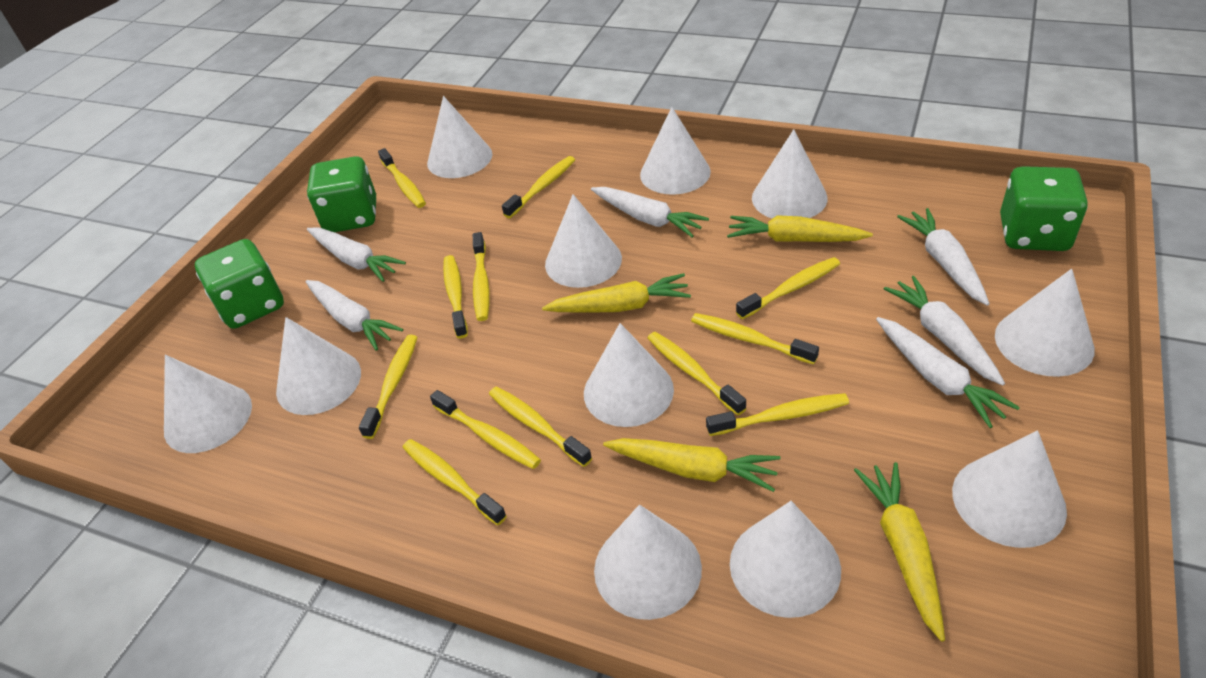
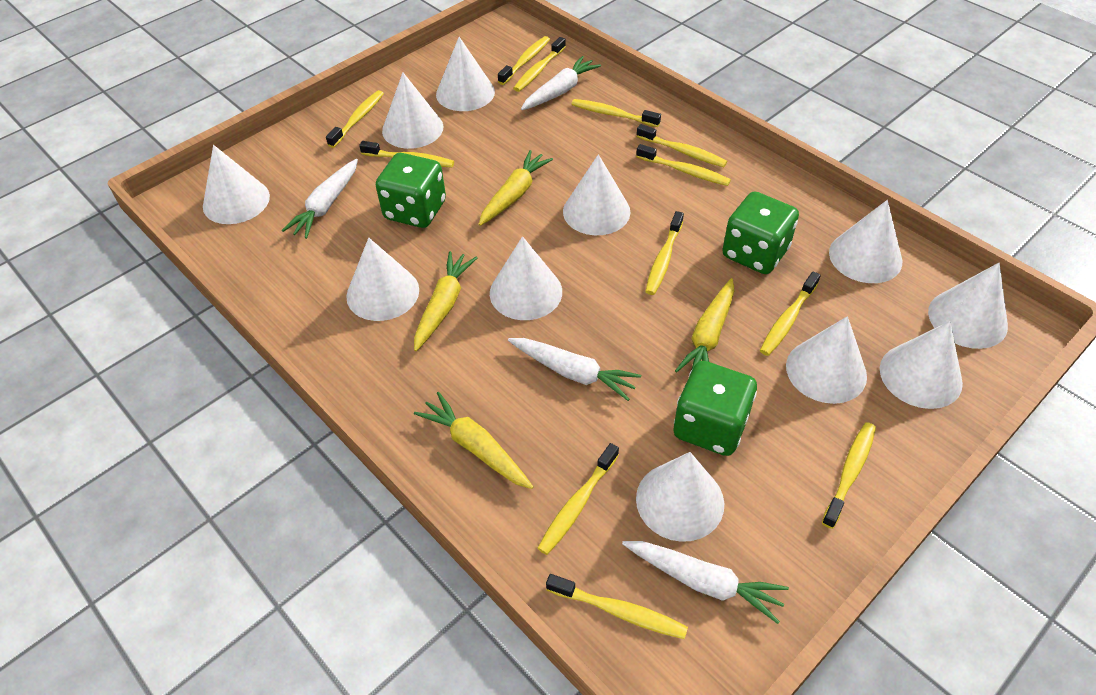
white carrot: 6 -> 4

